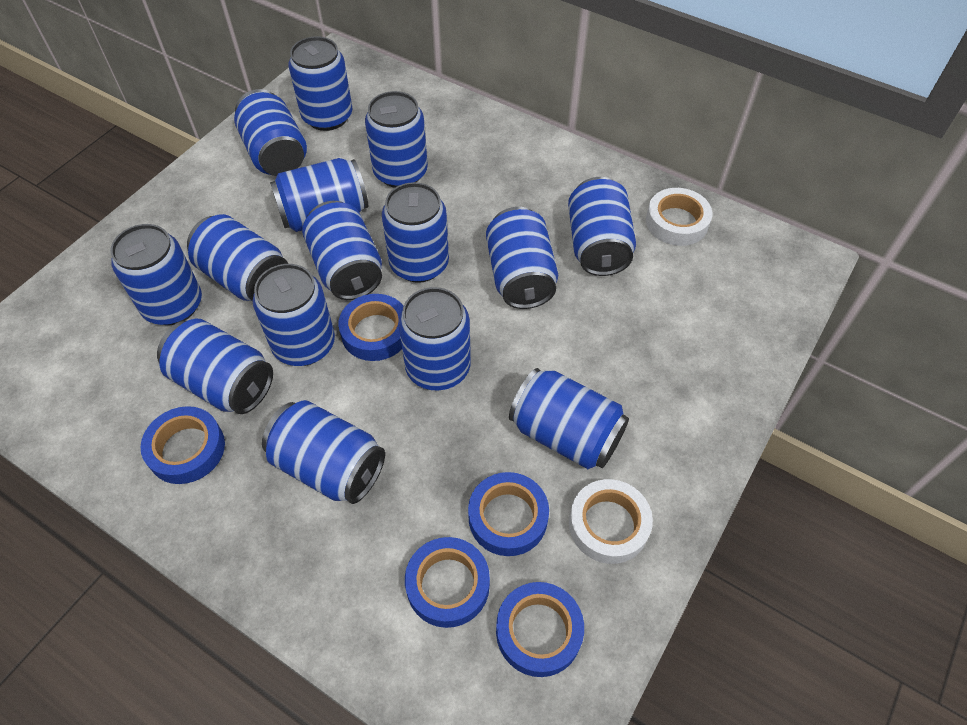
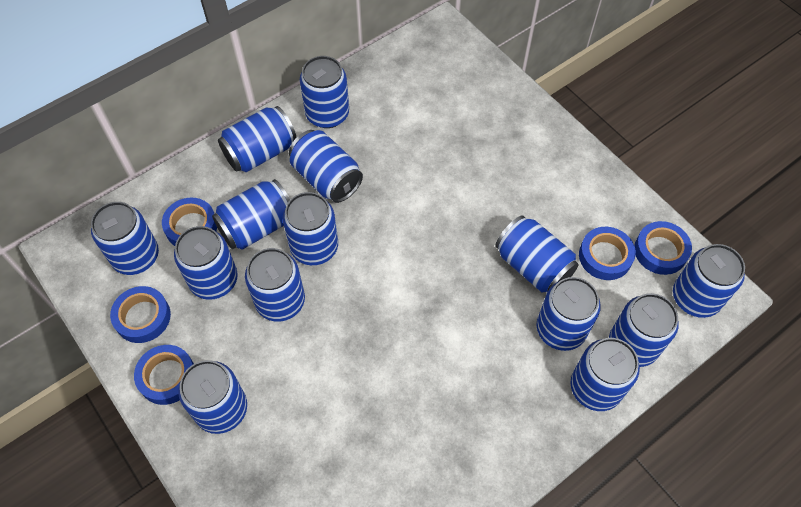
blue can: 15 -> 14
white tape: 2 -> 0

